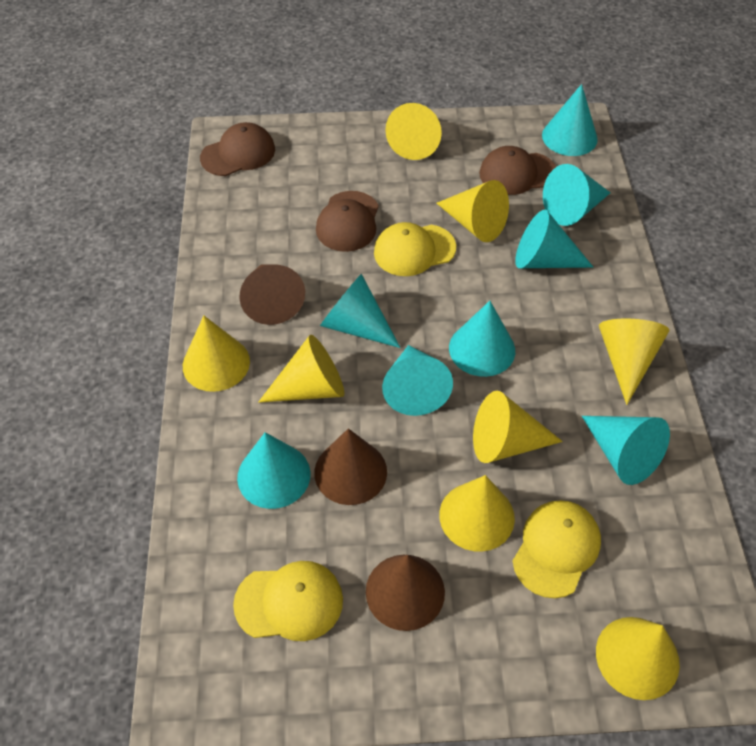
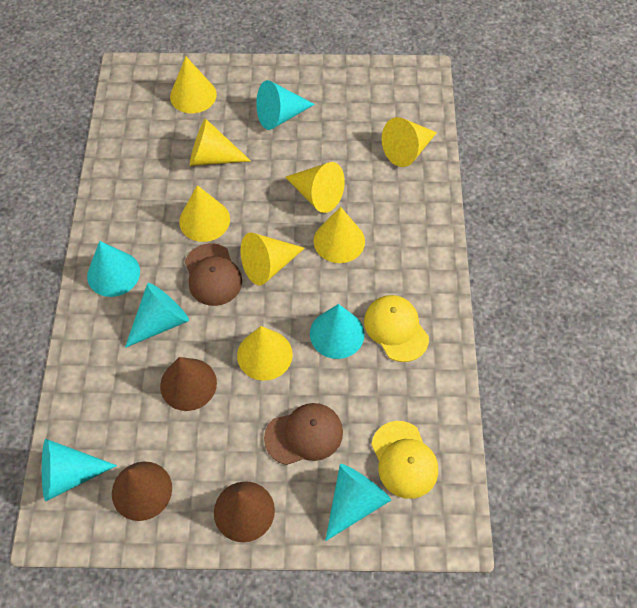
brown cap: 3 -> 2
turquoise cone: 8 -> 6
yellow cap: 3 -> 2

